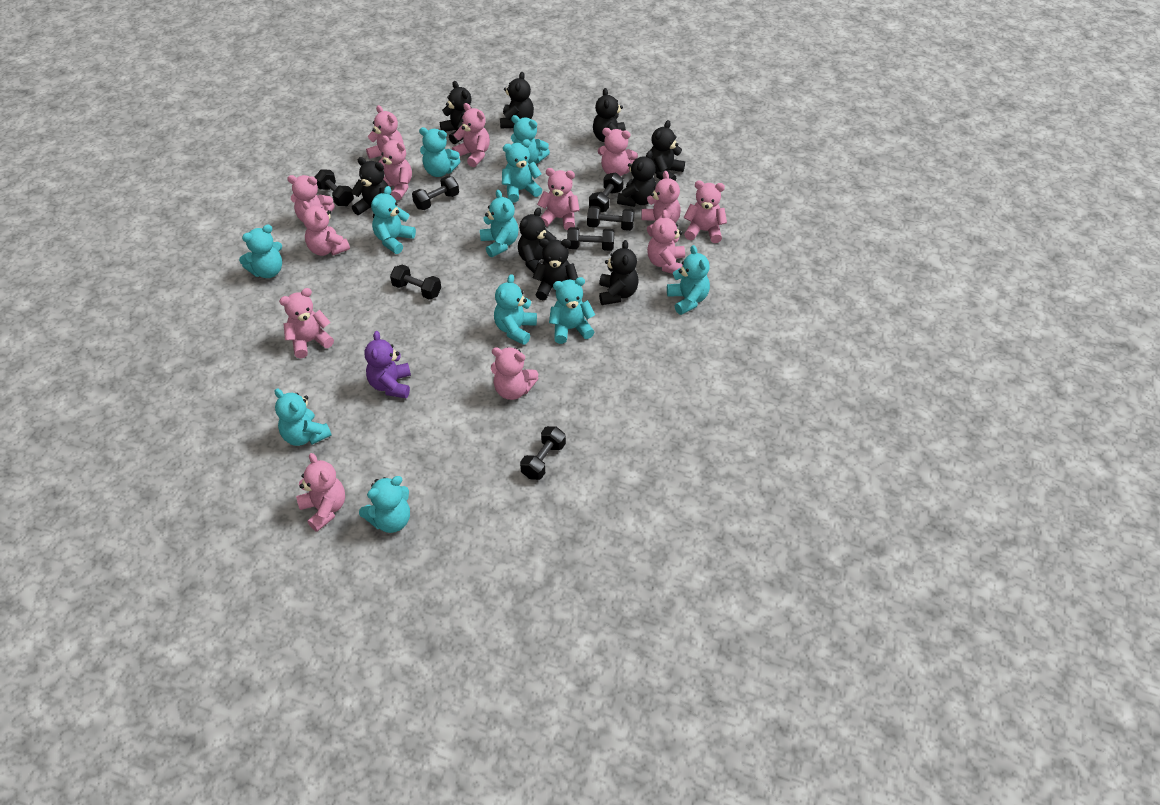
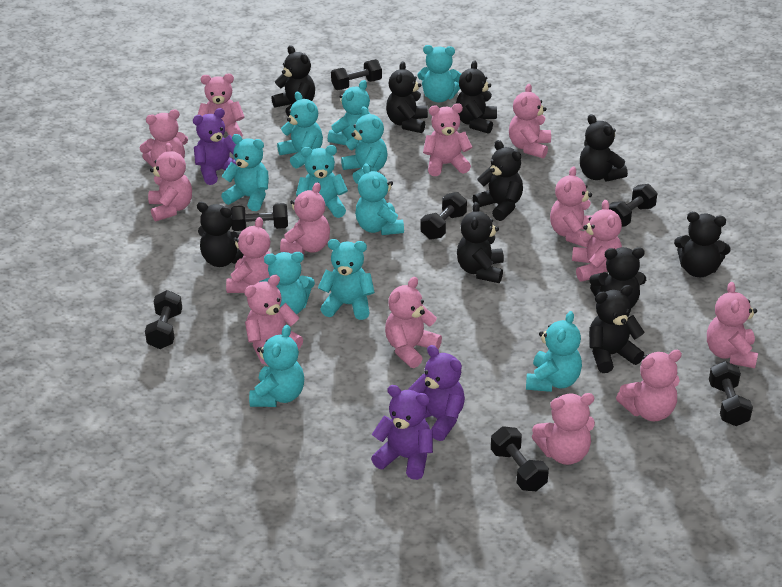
black teddy bear: 9 -> 10
pink teddy bear: 13 -> 14
purple teddy bear: 1 -> 3

